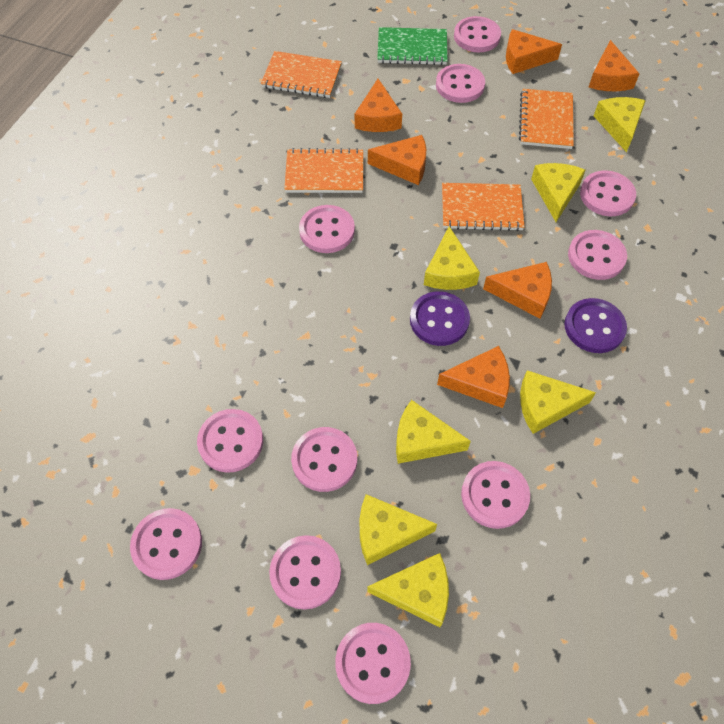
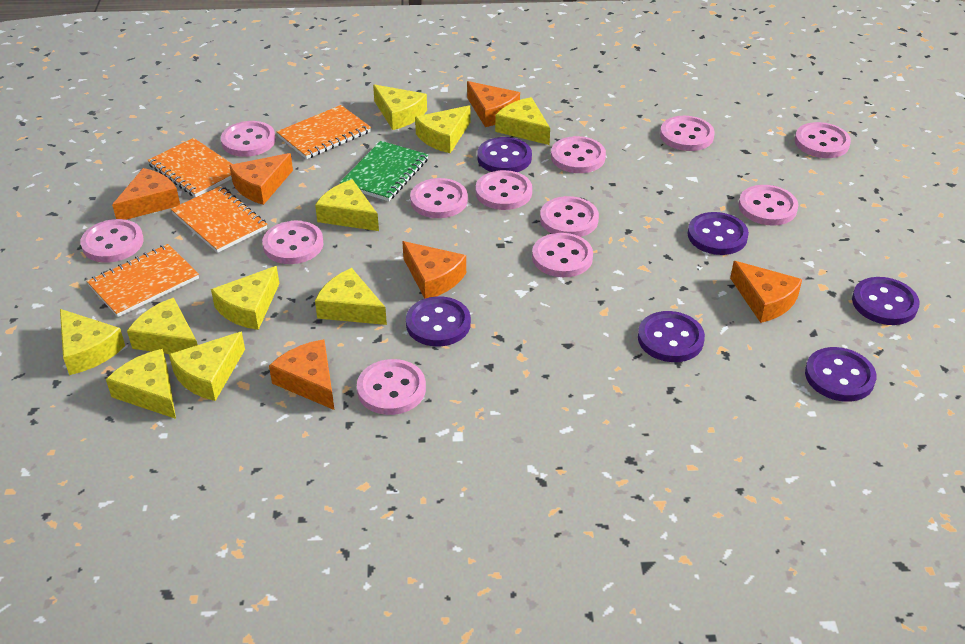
pink button: 11 -> 12
purple button: 2 -> 6
yellow cheese: 7 -> 10

